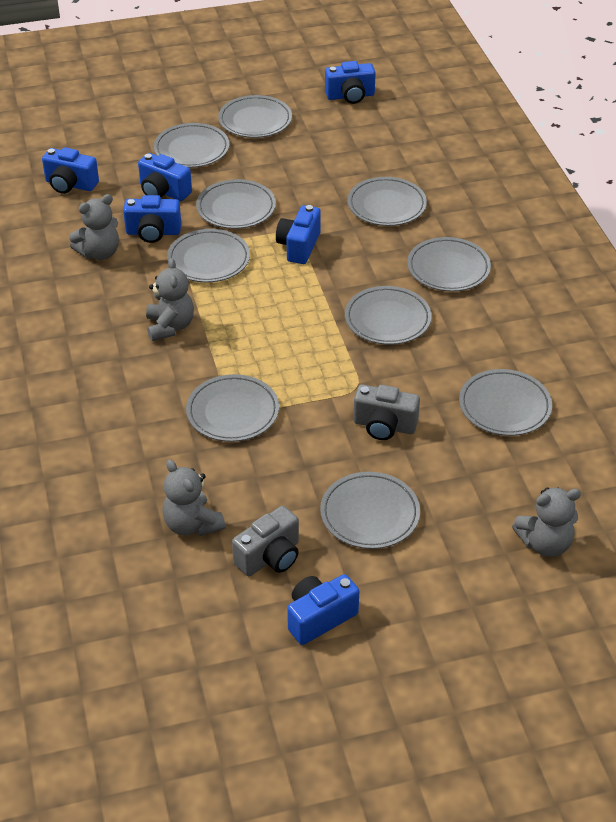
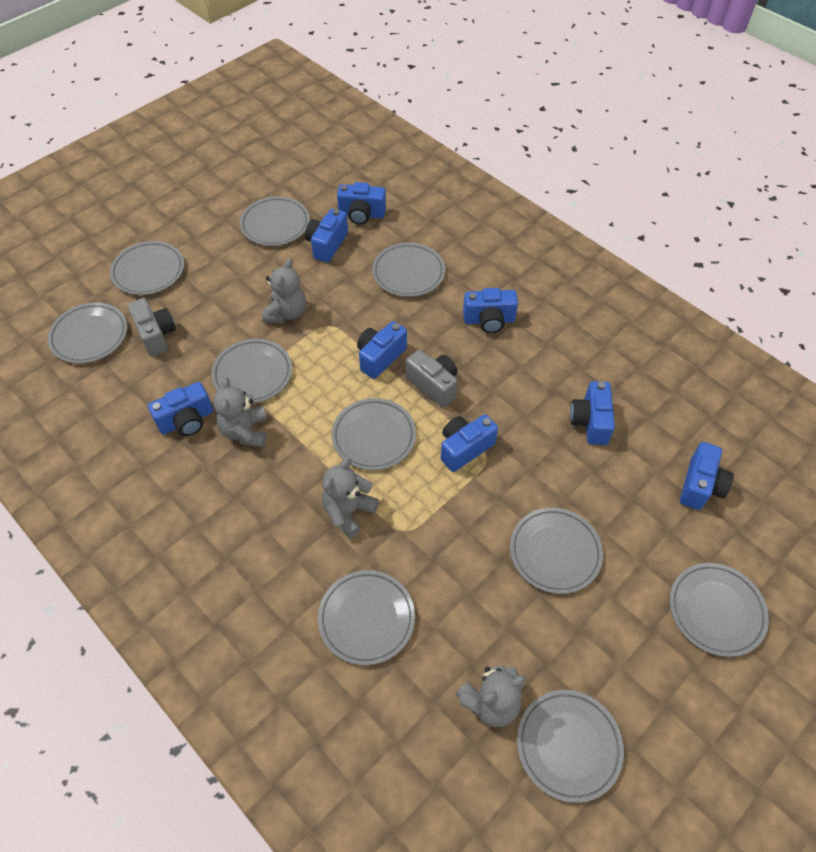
blue camera: 6 -> 8

